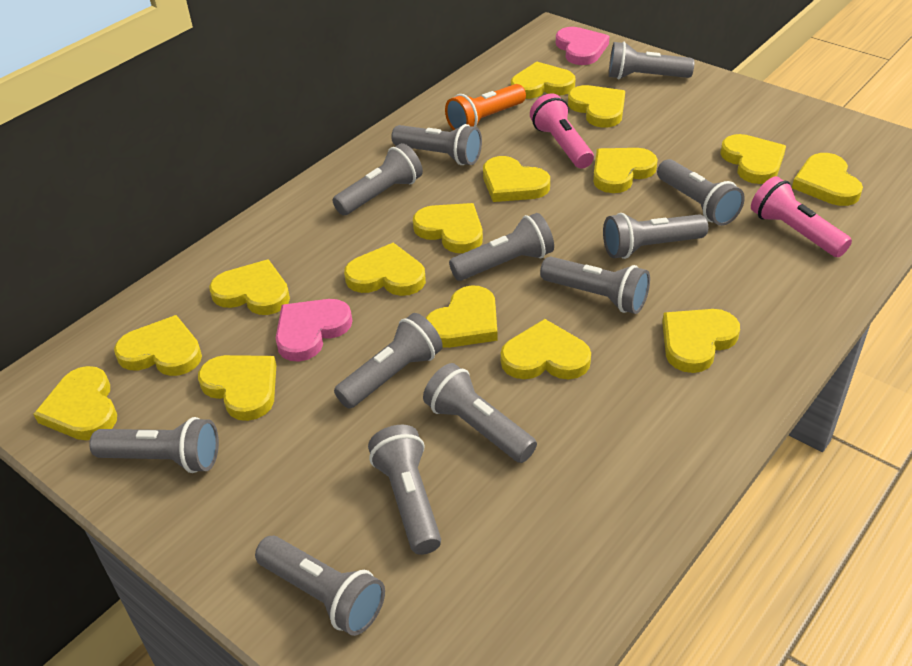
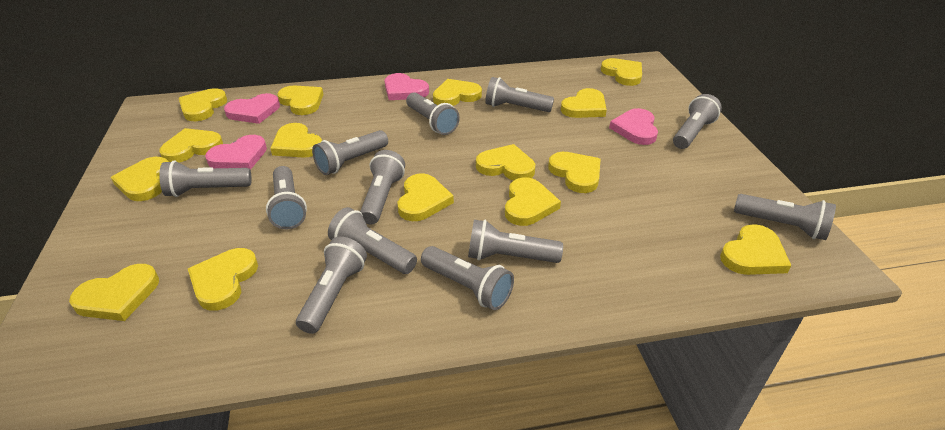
orange flashlight: 1 -> 0
pink flashlight: 2 -> 0
pink heart: 2 -> 4

